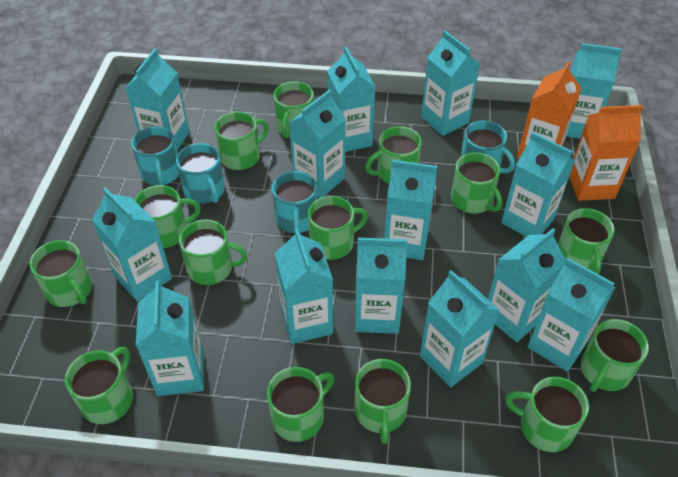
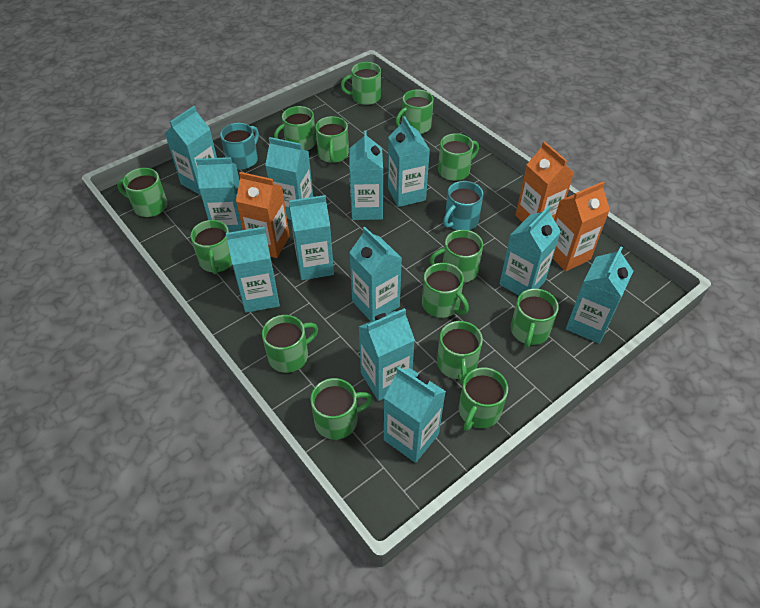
orange carton: 2 -> 3
turquoise carton: 14 -> 12
turquoise mug: 4 -> 2

